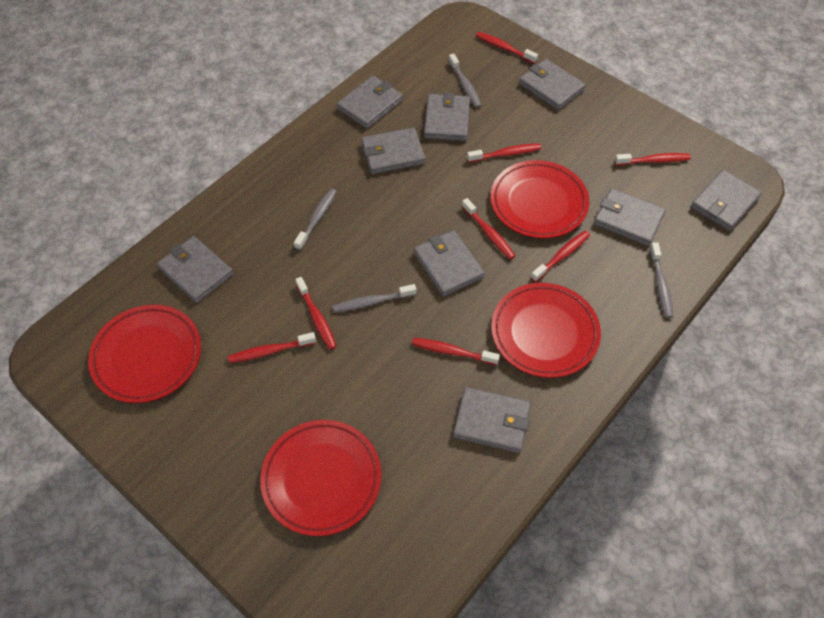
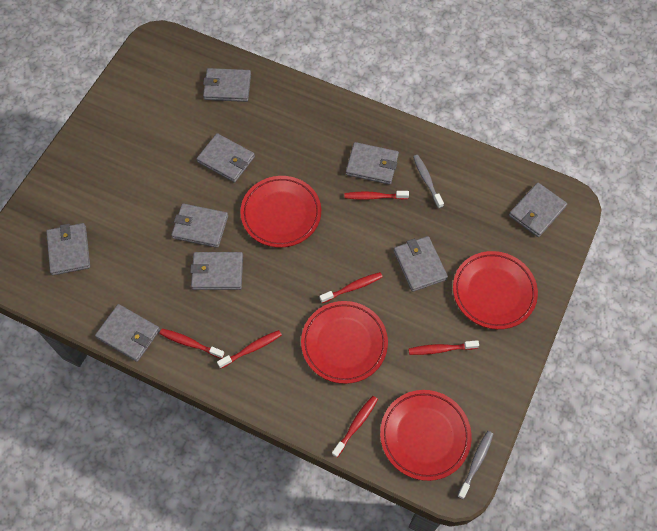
grey toothbrush: 4 -> 2
red toothbrush: 8 -> 6

